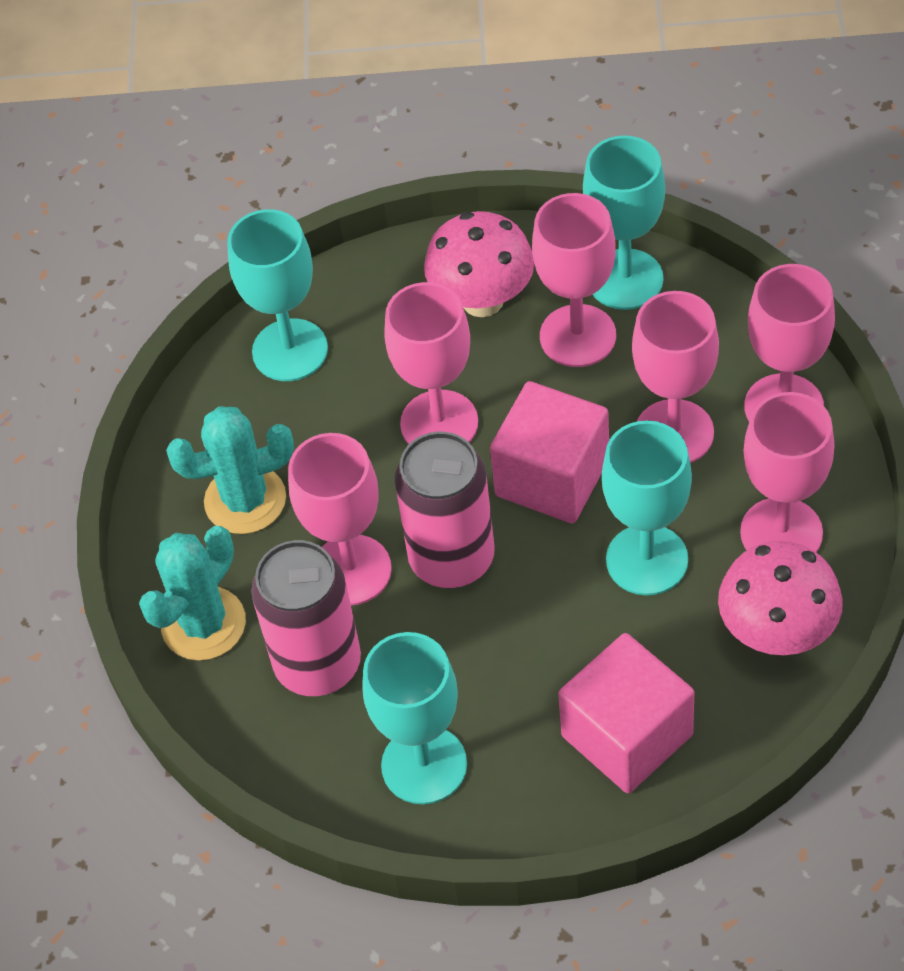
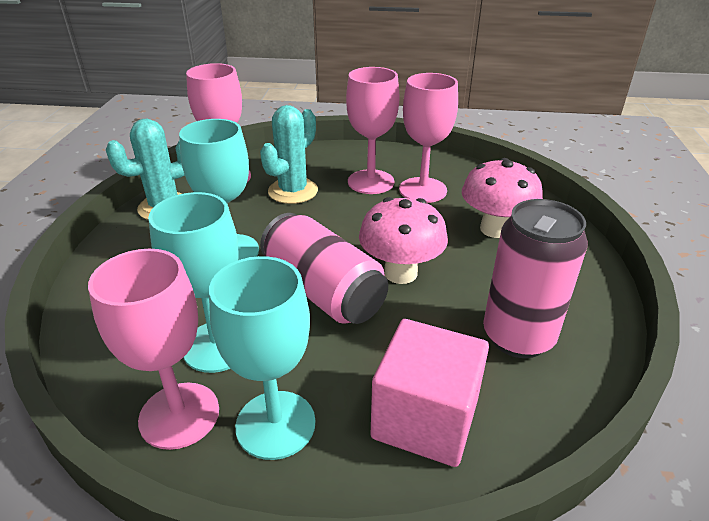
pink cube: 2 -> 1
pink goblet: 6 -> 4
turquoise goblet: 4 -> 3

